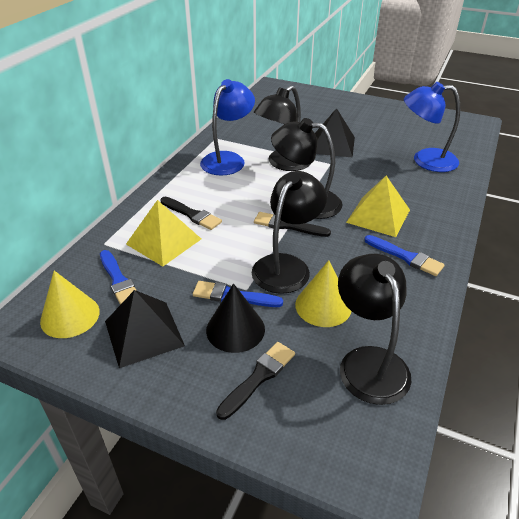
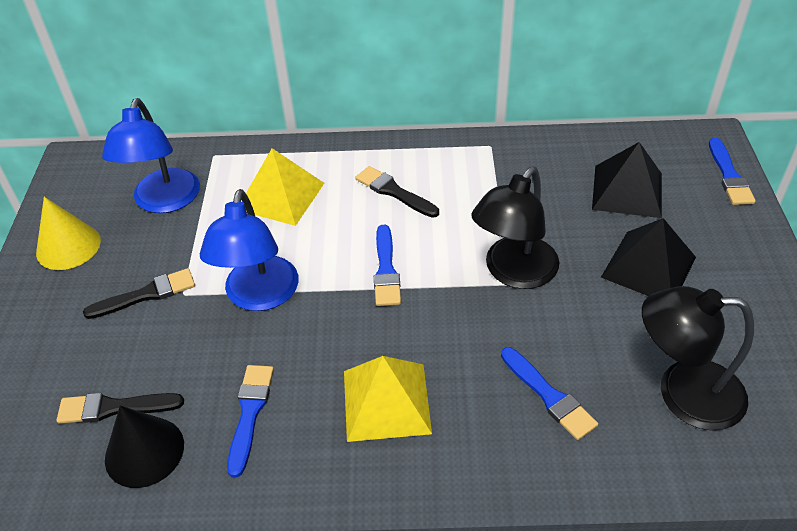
black lamp: 4 -> 2
blue brush: 3 -> 4
yellow cone: 2 -> 1

